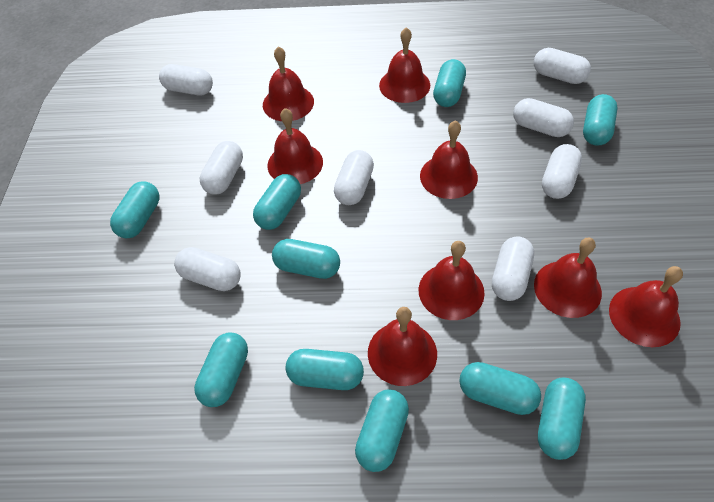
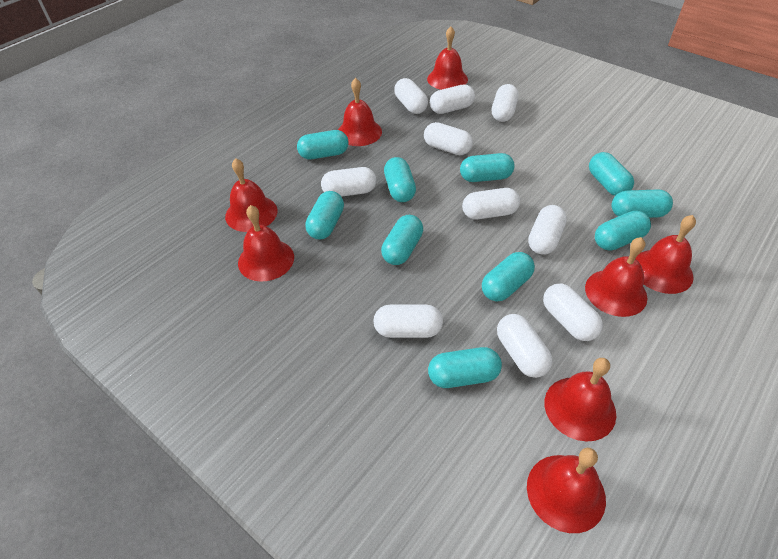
white capsule: 8 -> 10

